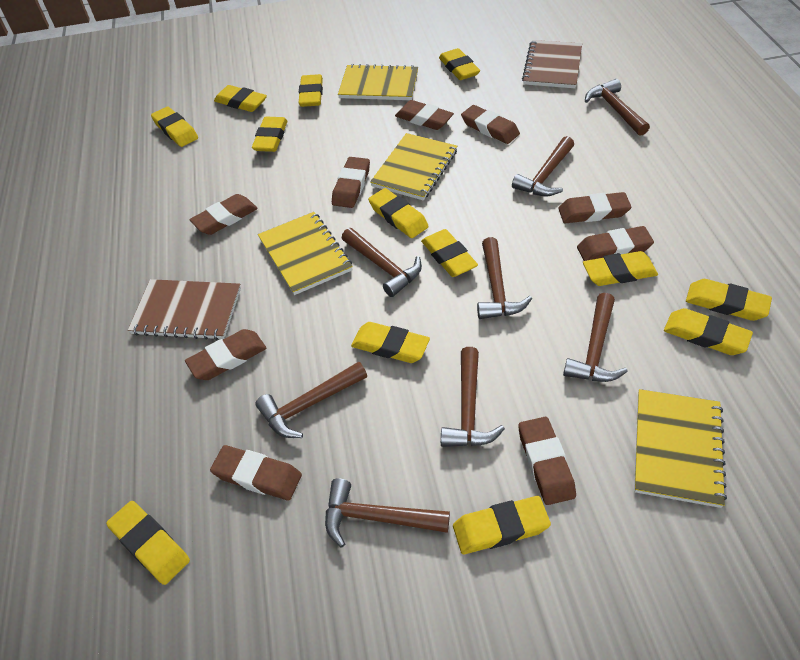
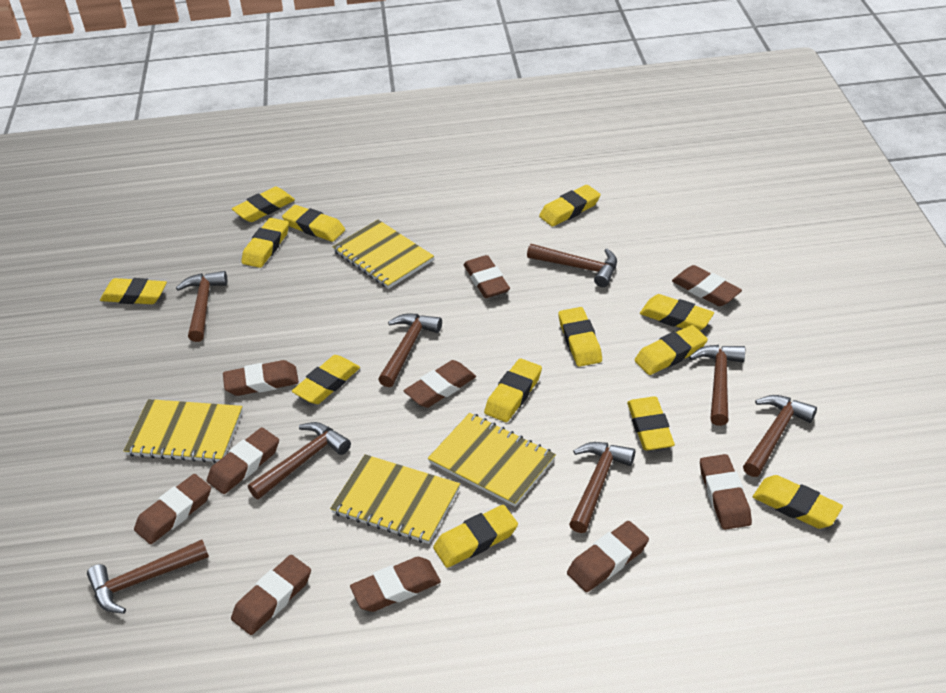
brown eraser: 9 -> 10
brown notebook: 2 -> 0

